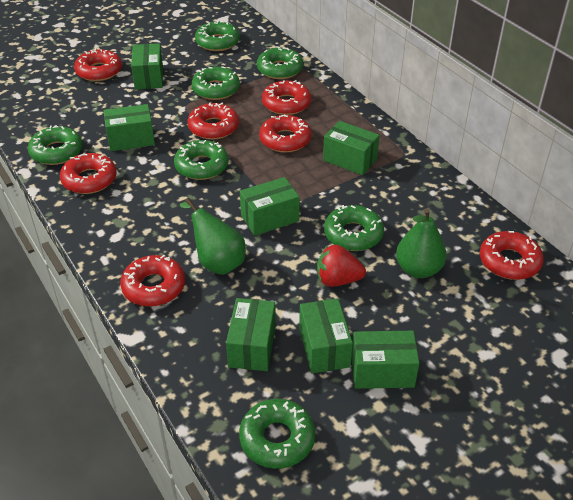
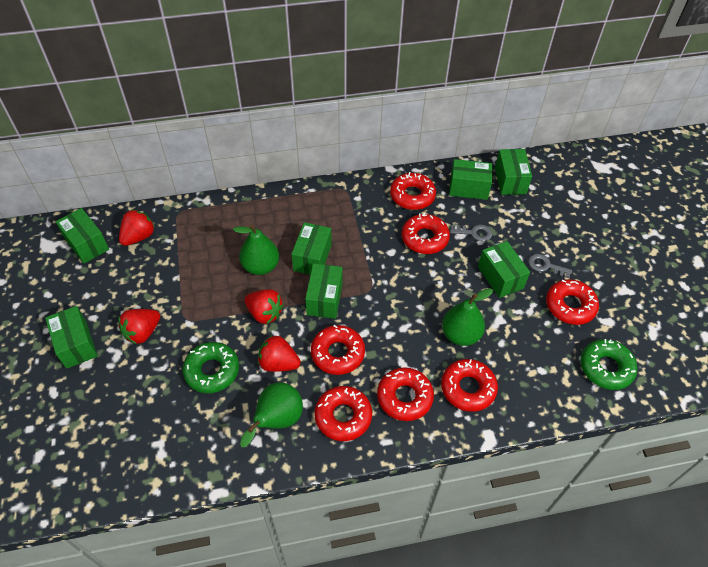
green donut: 7 -> 2
green pear: 2 -> 3
grey key: 0 -> 2
red strawberry: 1 -> 4

